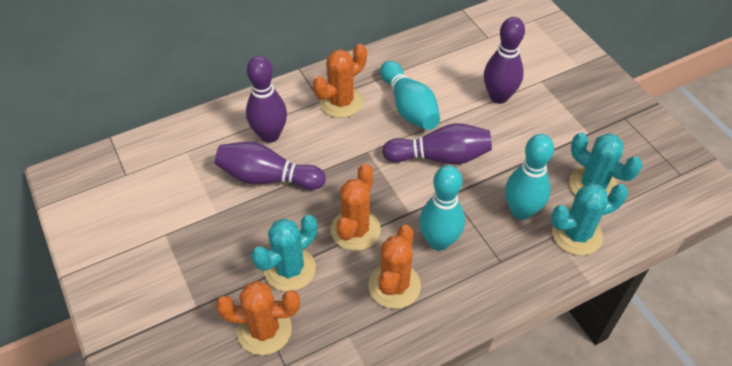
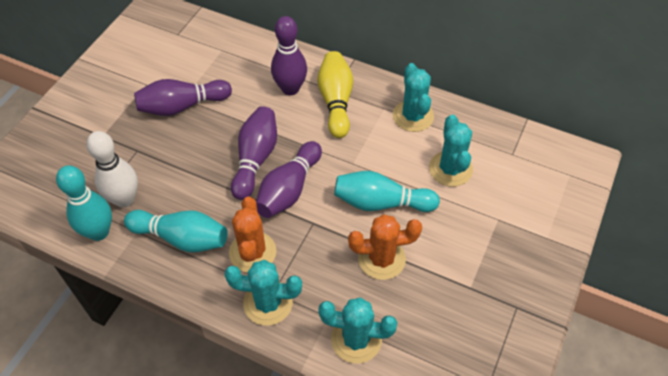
orange cactus: 4 -> 2
turquoise cactus: 3 -> 4
white bowling pin: 0 -> 1
yellow bowling pin: 0 -> 1

